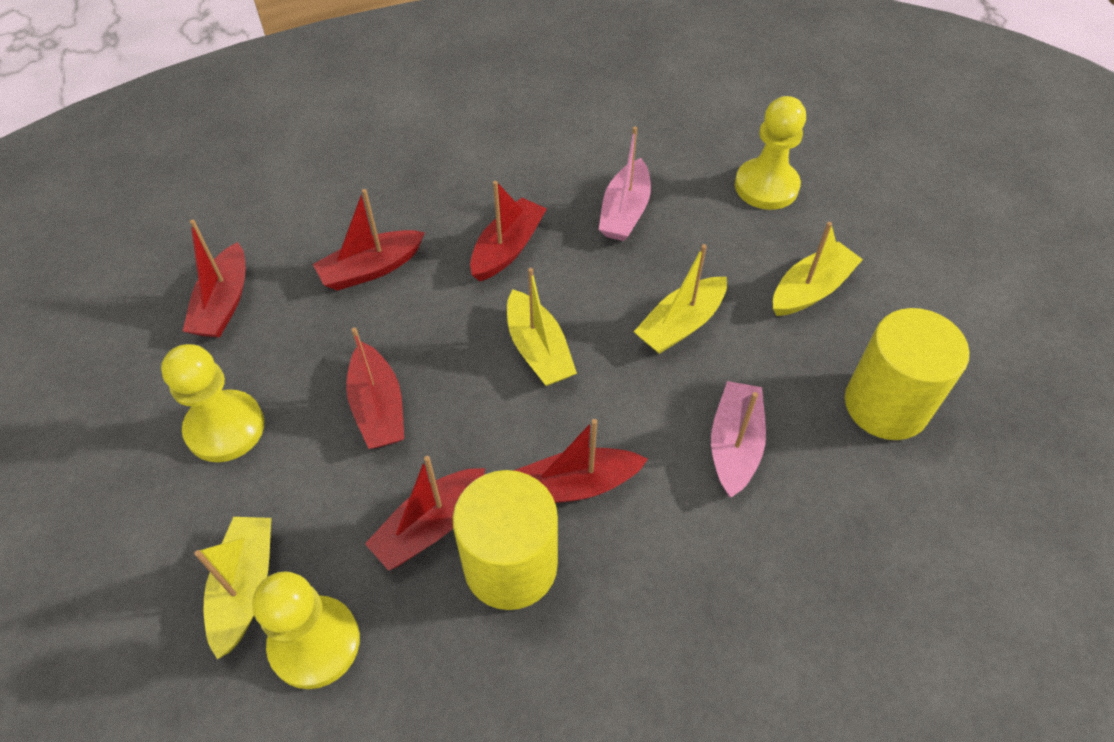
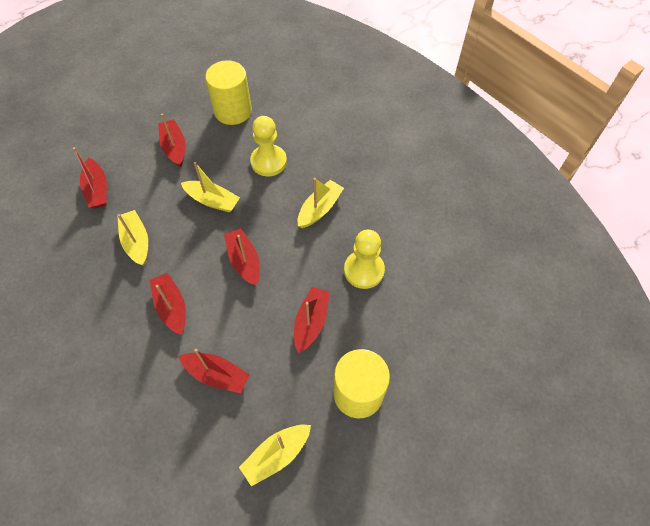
pink boat: 2 -> 0
yellow pawn: 3 -> 2

